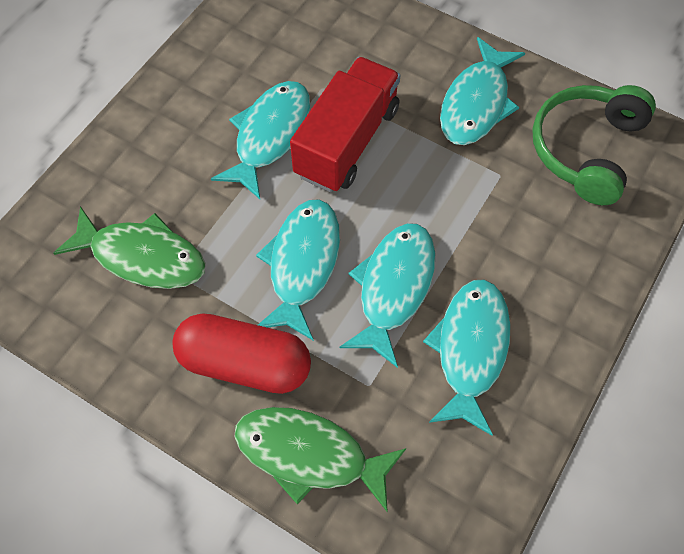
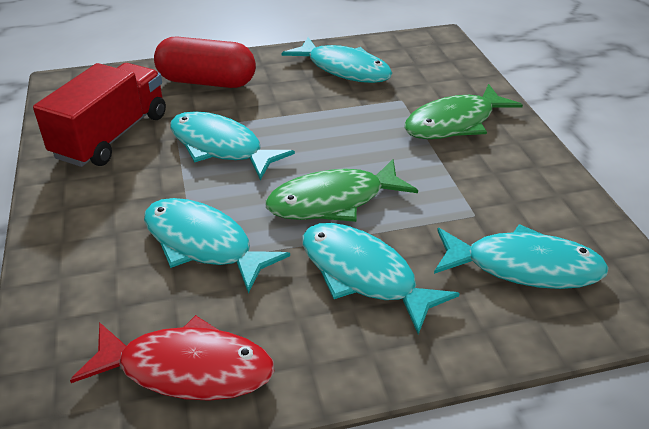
green headphones: 1 -> 0
red fish: 0 -> 1

